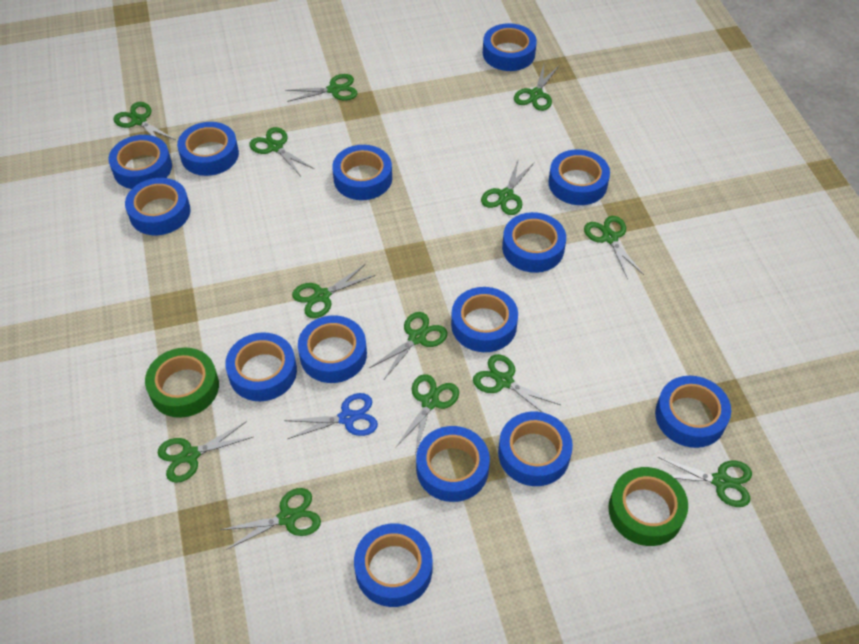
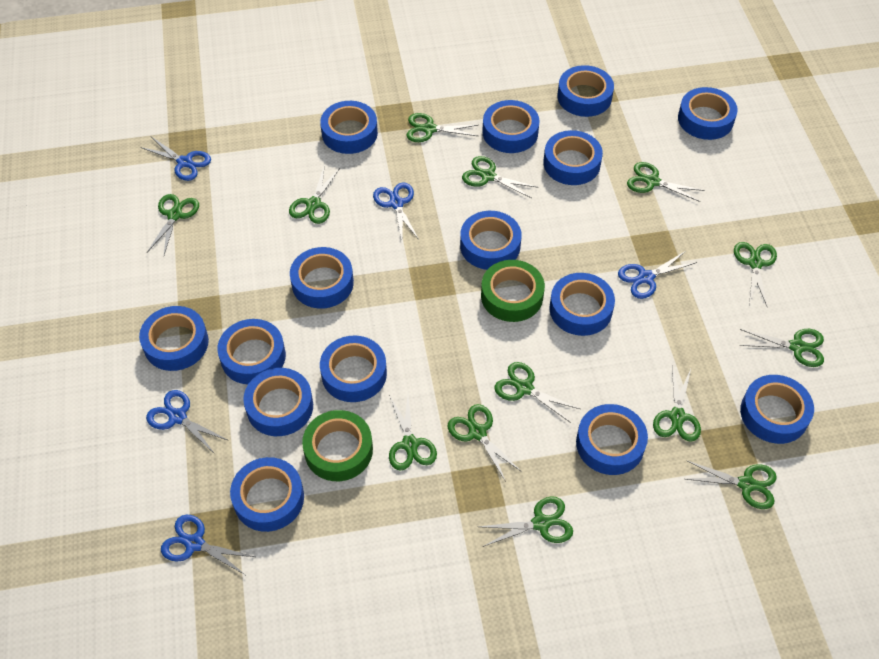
blue scissors: 1 -> 5
blue tape: 14 -> 15

